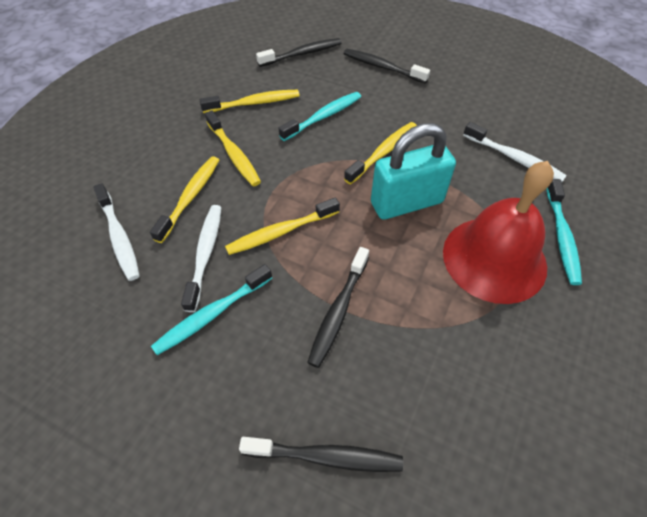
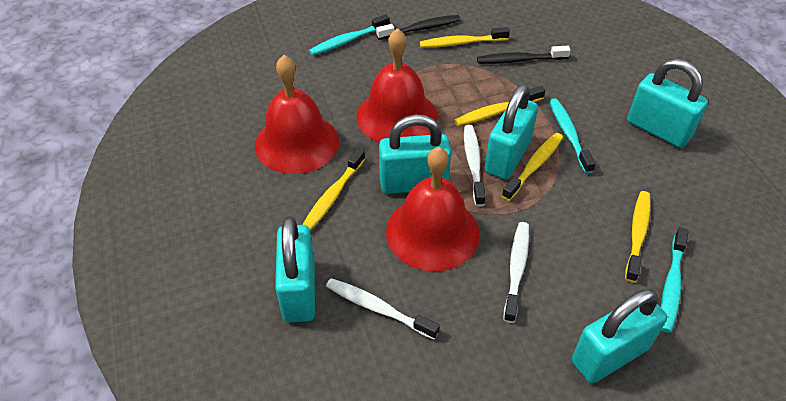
black toothbrush: 4 -> 2
red bell: 1 -> 3
turquoise padlock: 1 -> 5

